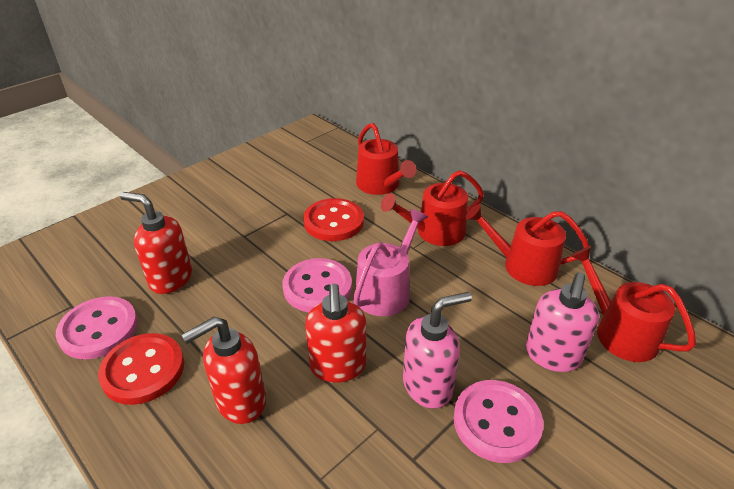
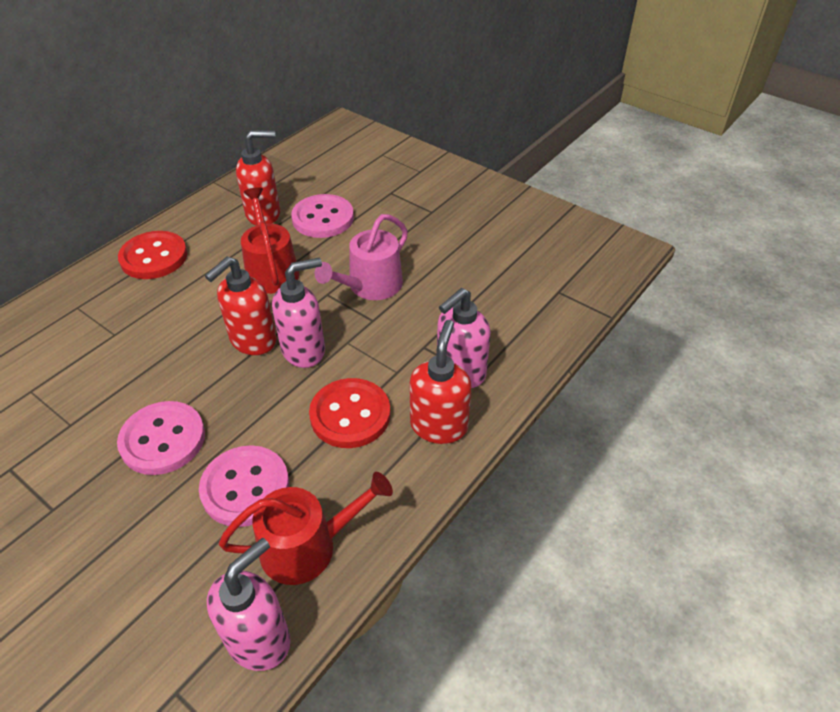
pink soap dispenser: 2 -> 3
red watering can: 4 -> 2

